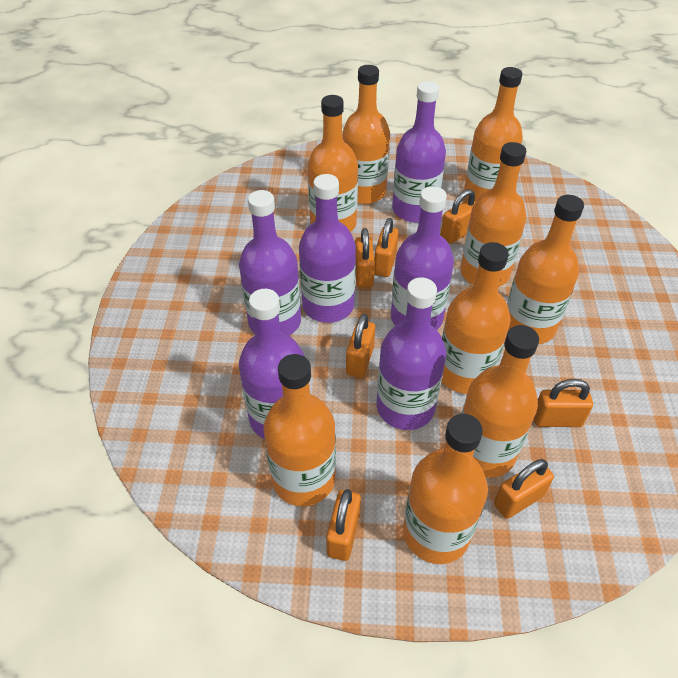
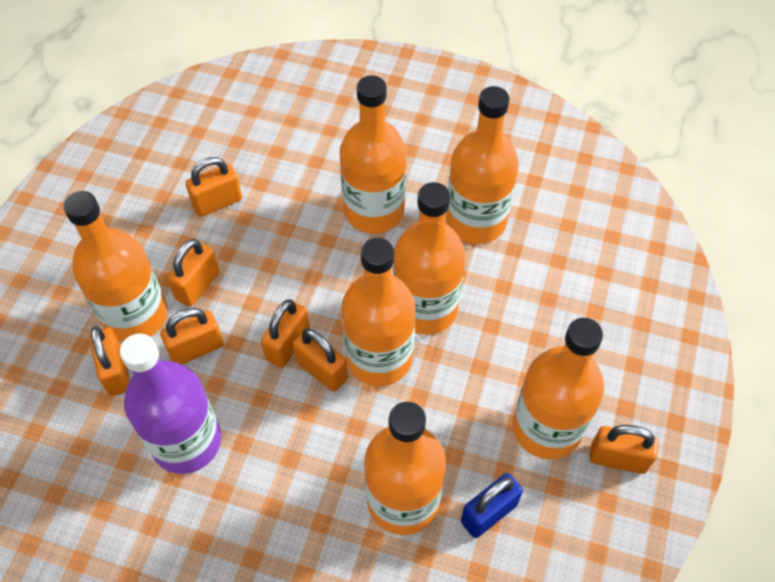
blue padlock: 0 -> 1
orange bottle: 9 -> 7
purple bottle: 6 -> 1

